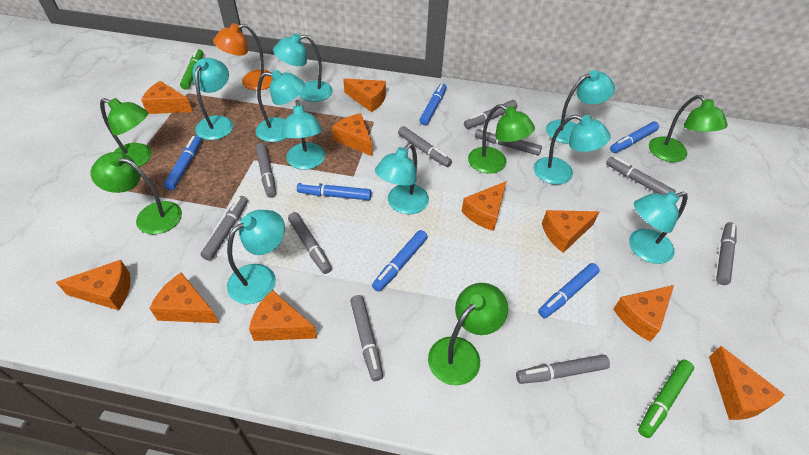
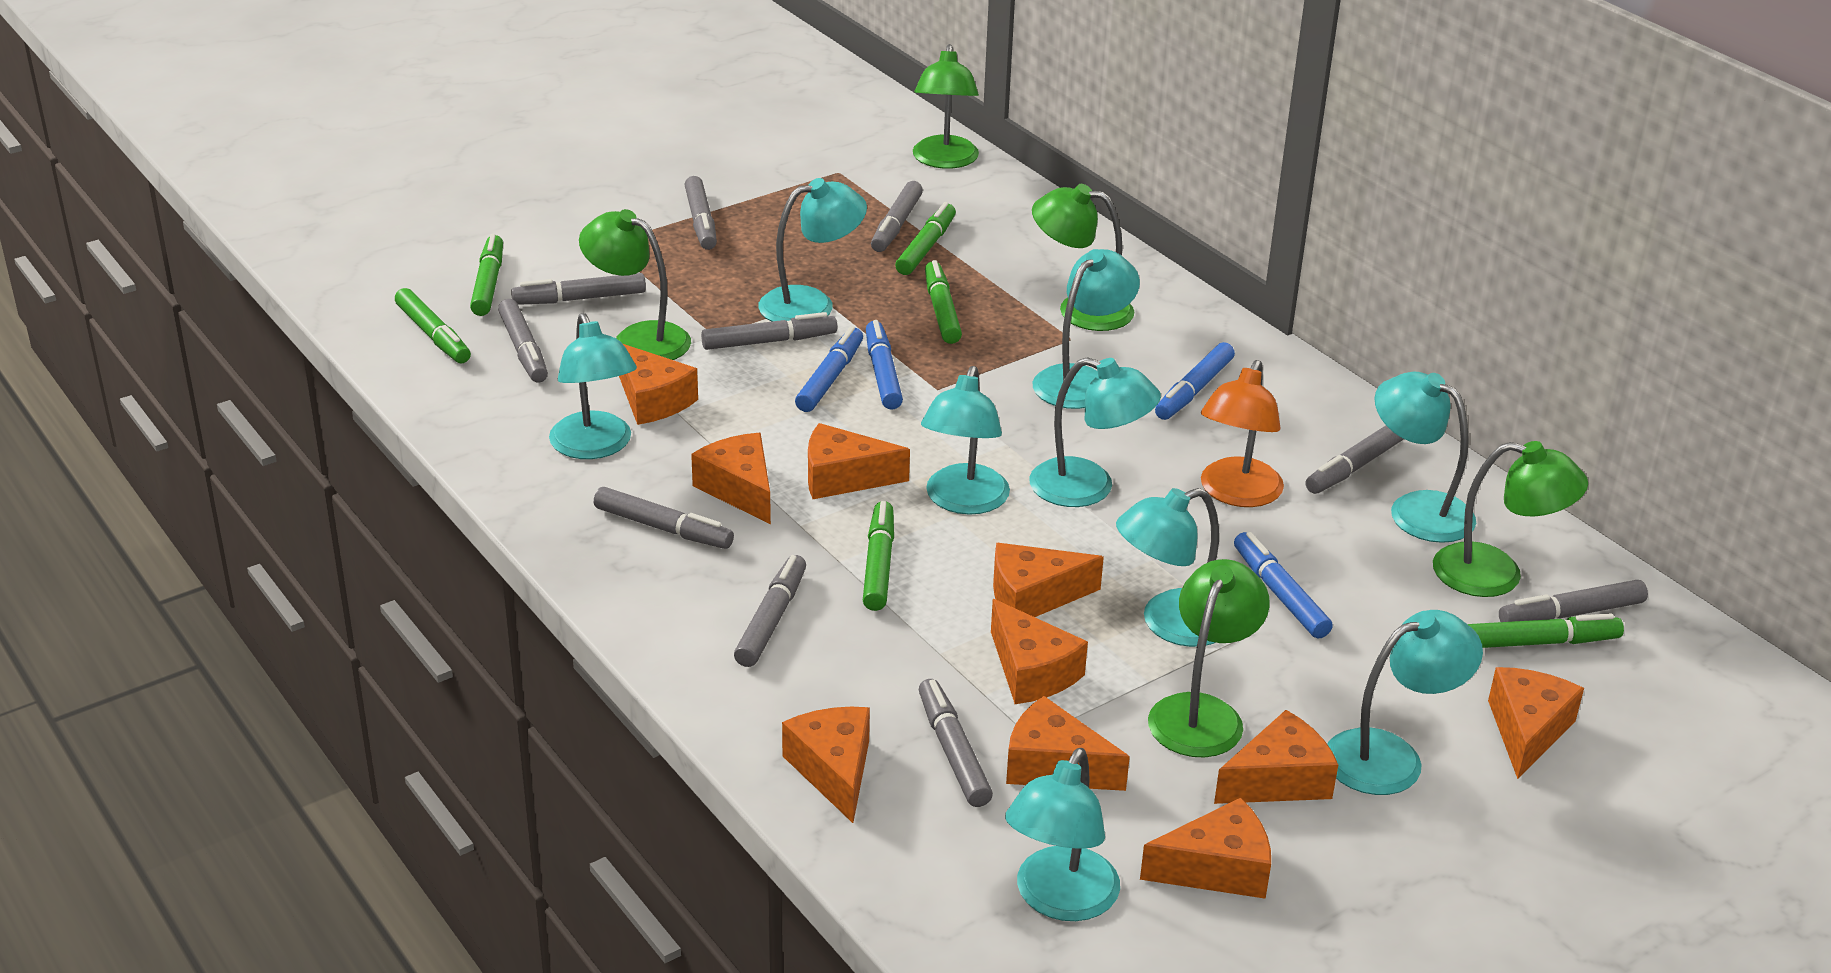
blue marker: 6 -> 4
green marker: 2 -> 6

